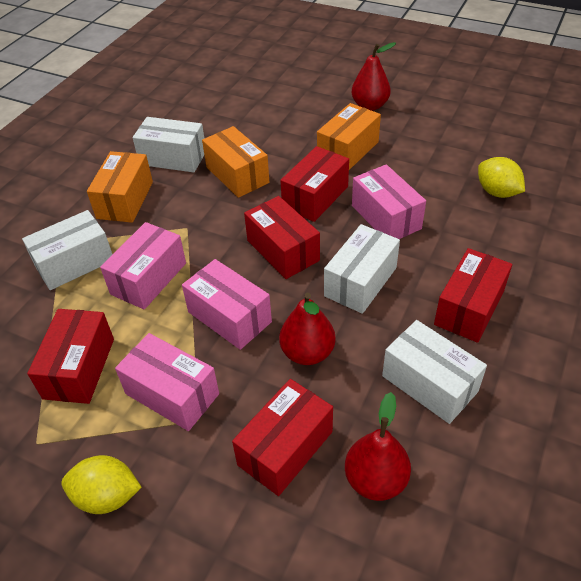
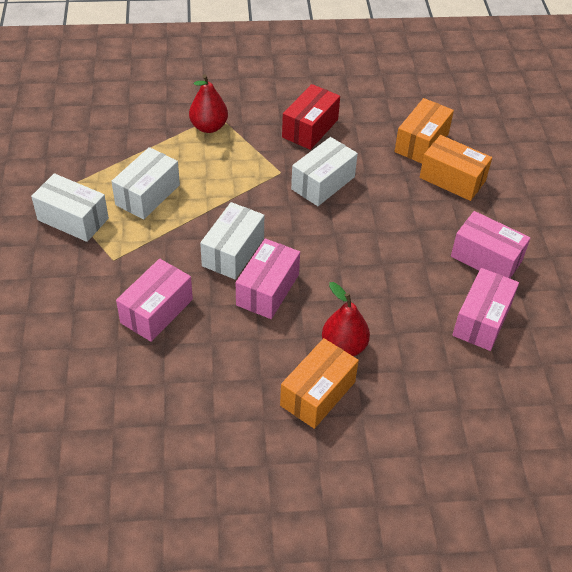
red box: 5 -> 1
red pear: 3 -> 2
yellow lemon: 2 -> 0

